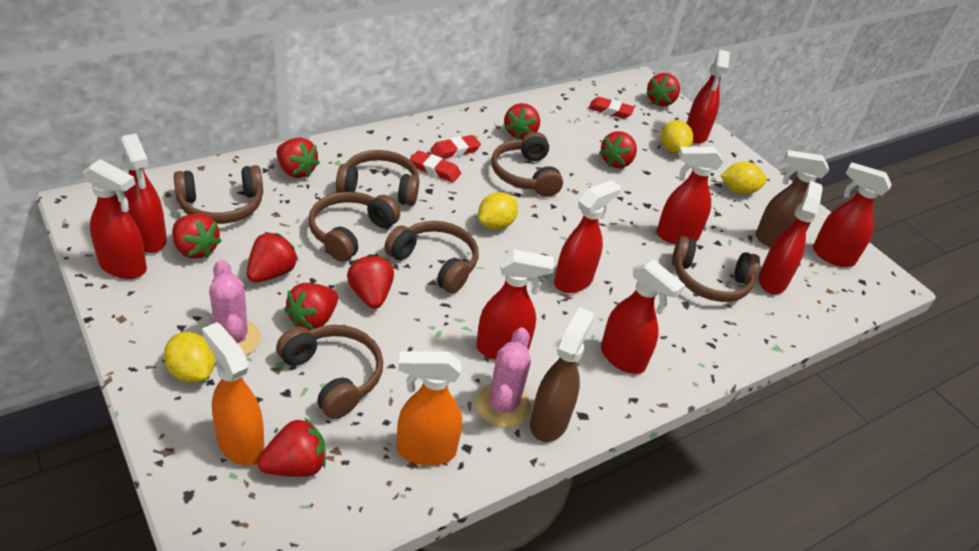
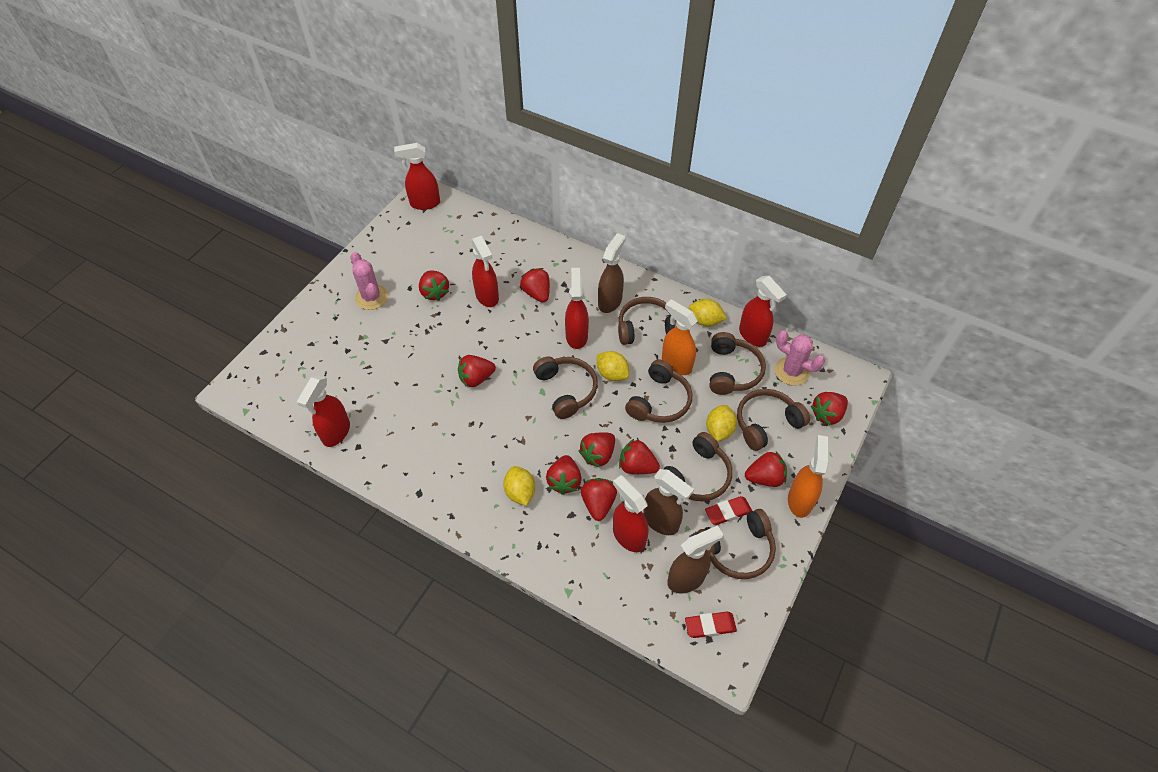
brown spray bottle: 2 -> 3
red eraser: 3 -> 2
red spray bottle: 9 -> 6

